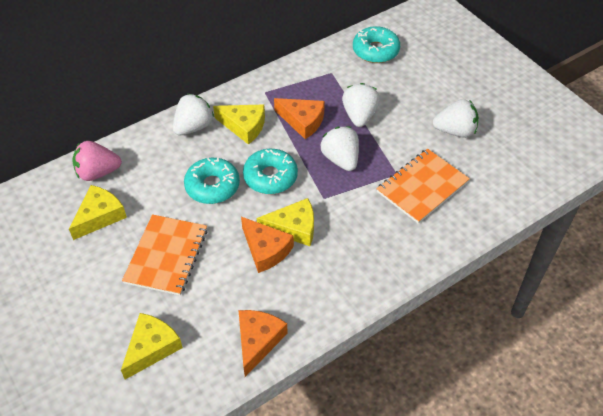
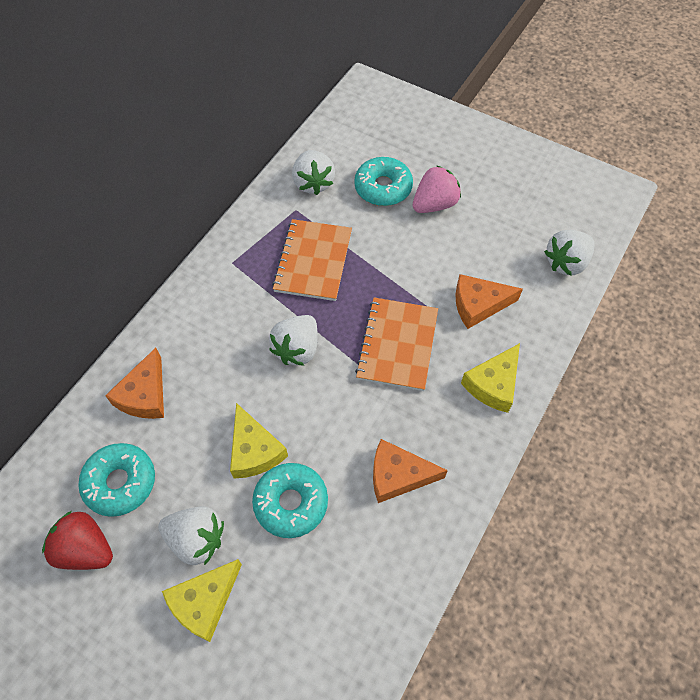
red strawberry: 0 -> 1
yellow cheese: 4 -> 3

